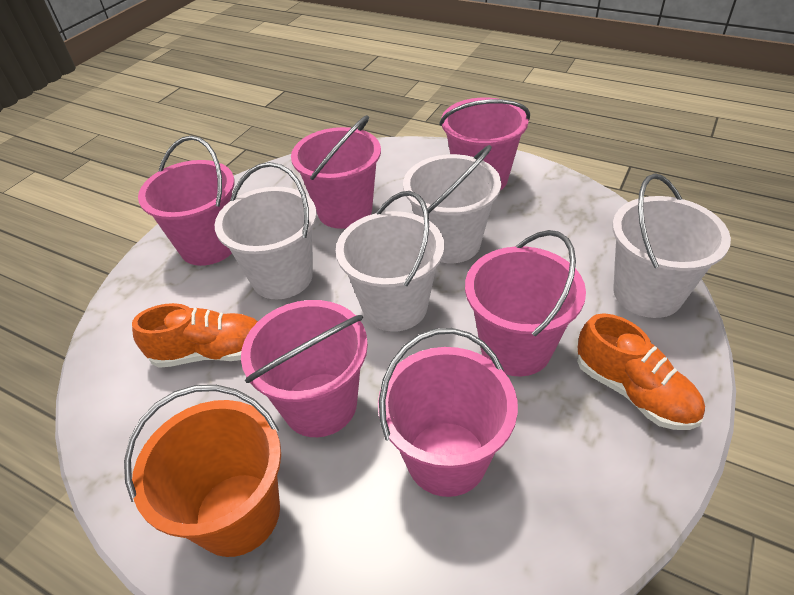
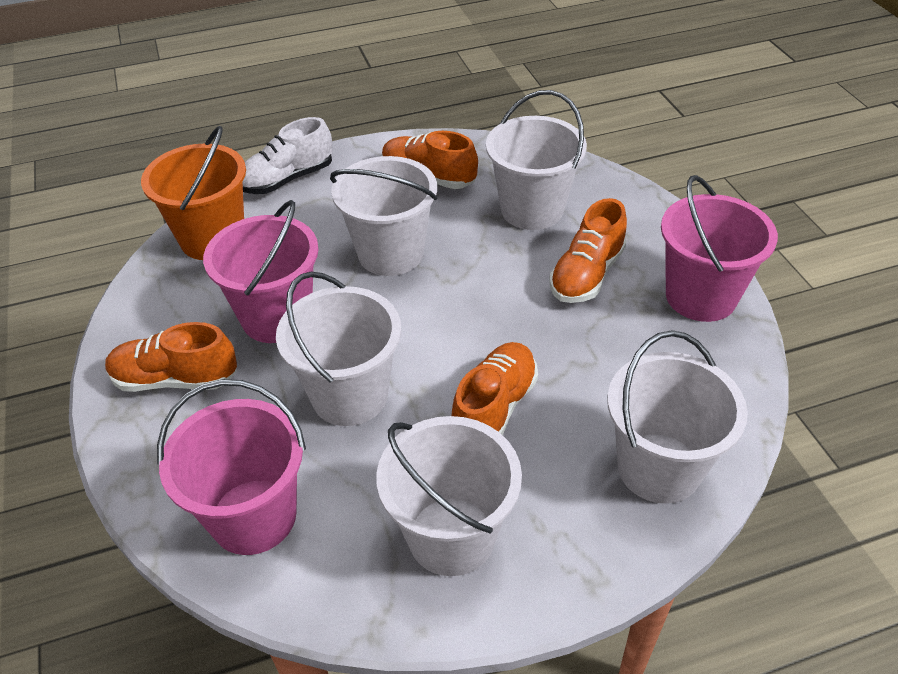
orange shoe: 2 -> 4
pink bucket: 6 -> 3
white bucket: 4 -> 5
white shoe: 0 -> 1

